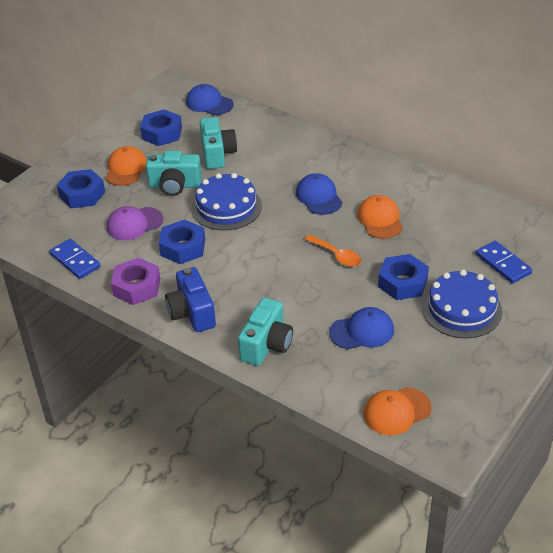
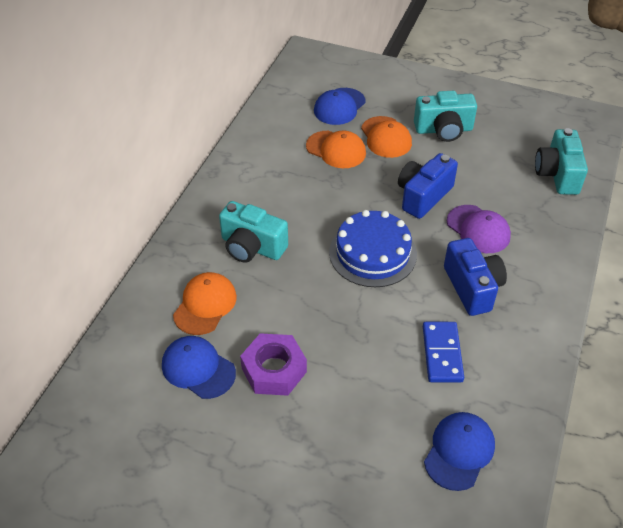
blue cake: 2 -> 1
blue camera: 1 -> 2
blue domino: 2 -> 1
blue nut: 4 -> 0
orange spoon: 1 -> 0

